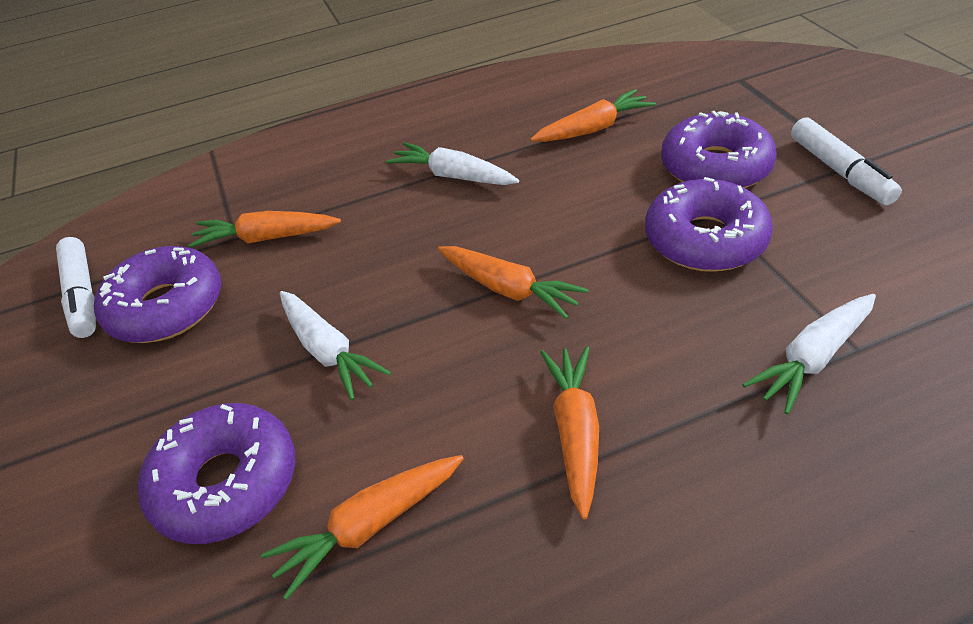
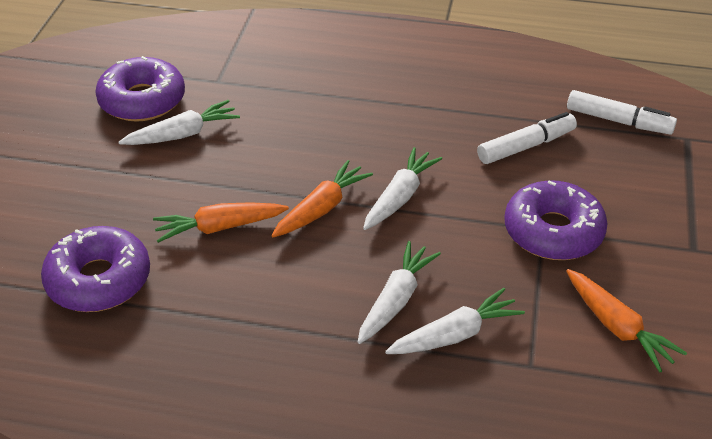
orange carrot: 5 -> 3
purple donut: 4 -> 3
white carrot: 3 -> 4

